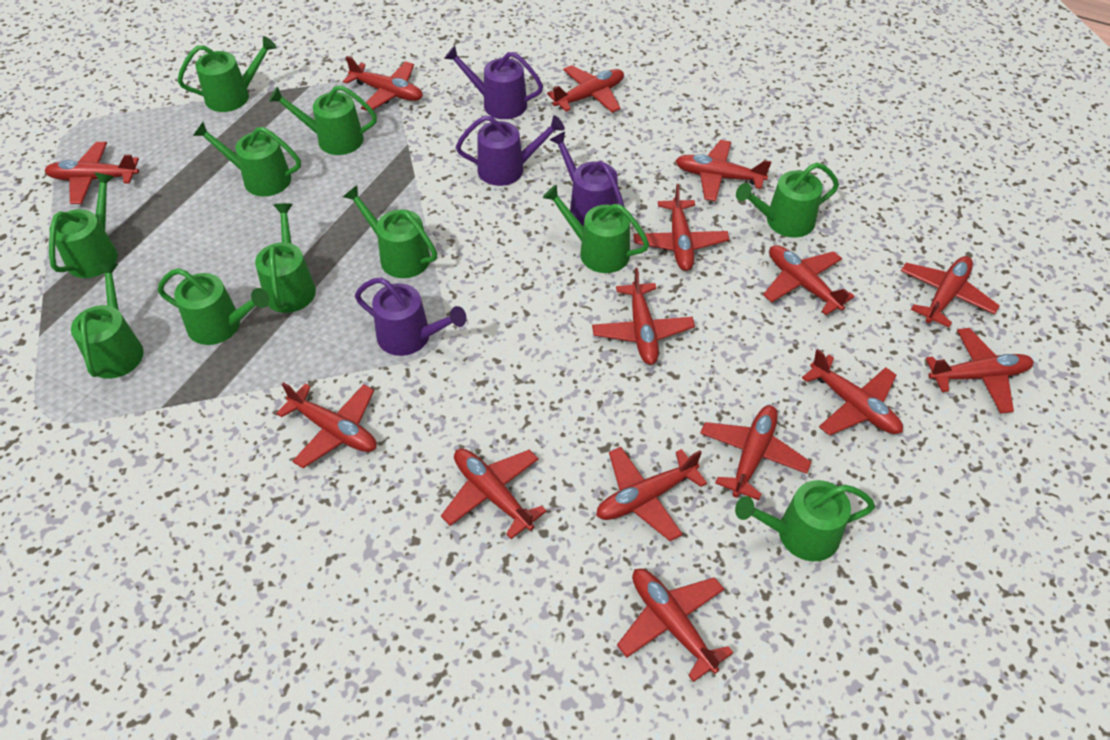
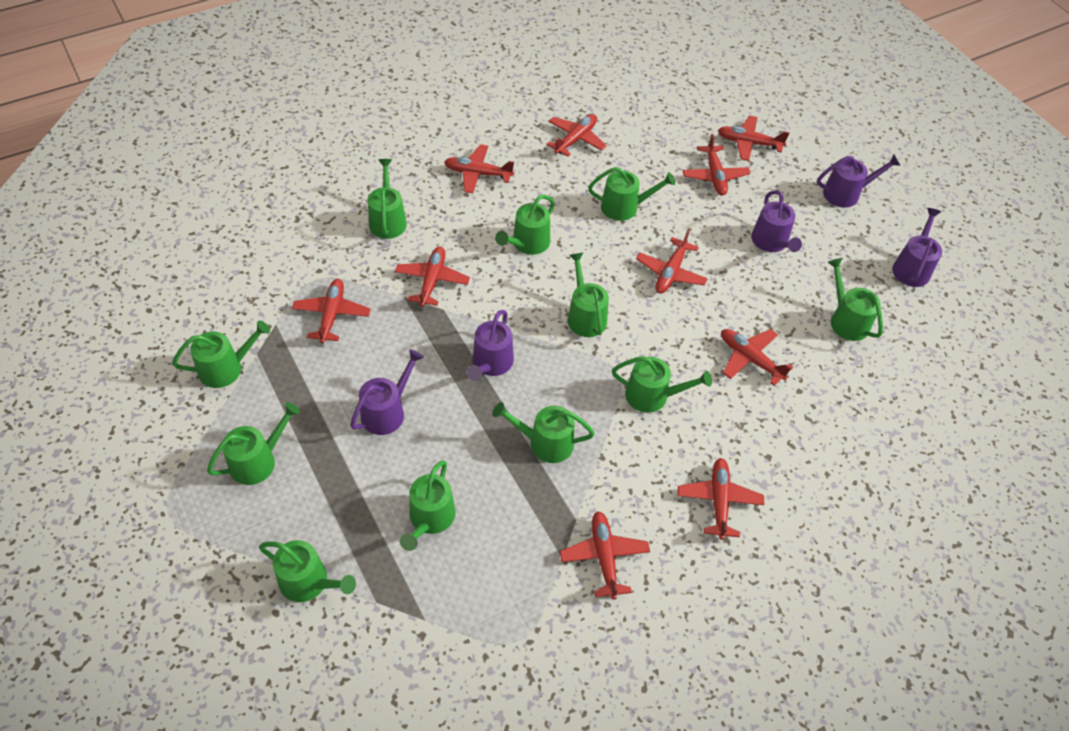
purple watering can: 4 -> 5
red plane: 15 -> 10

